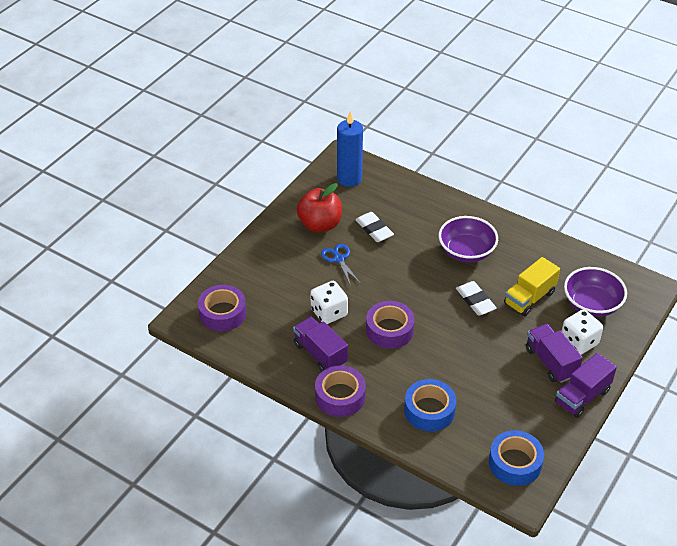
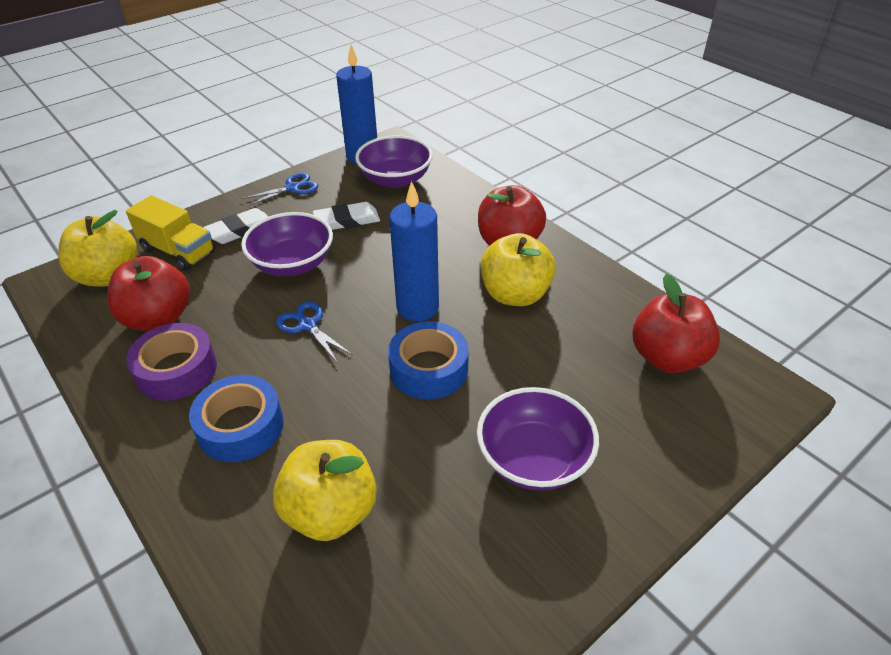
blue candle: 1 -> 2
blue scissors: 1 -> 2
purple bowl: 2 -> 3
purple tape: 3 -> 1
purple truck: 3 -> 0
red apple: 1 -> 3
white dice: 2 -> 0
yellow apple: 0 -> 3

